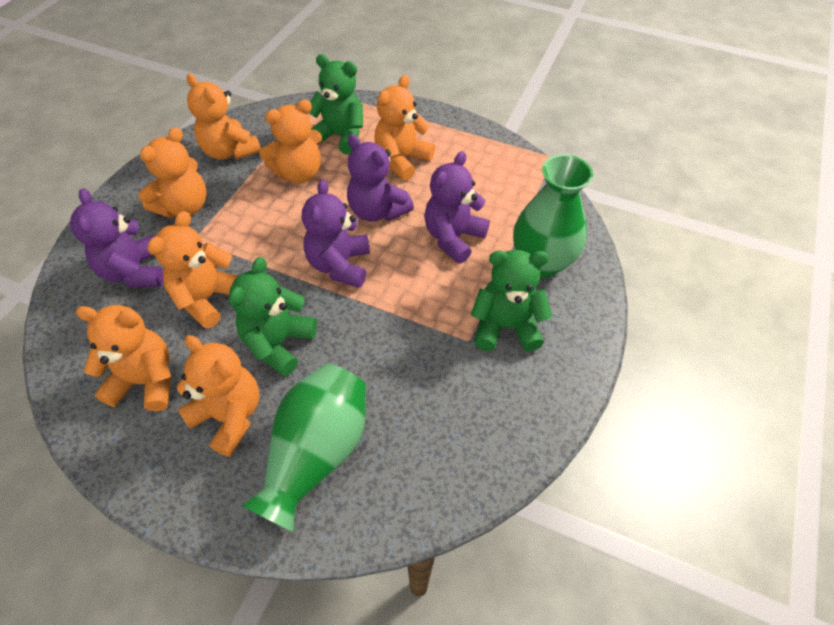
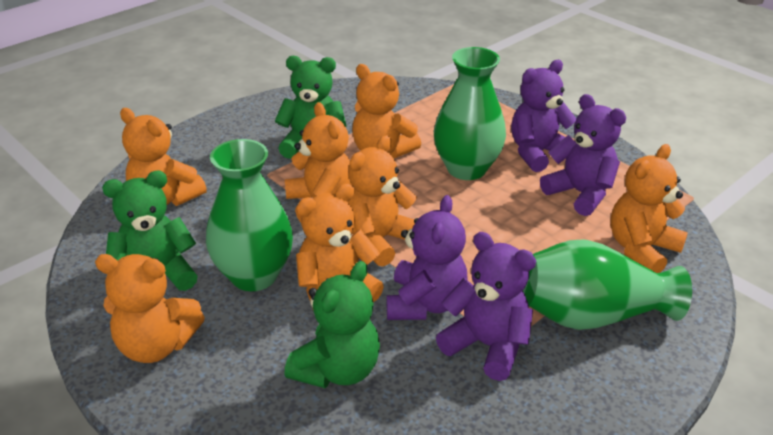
green vase: 2 -> 3

